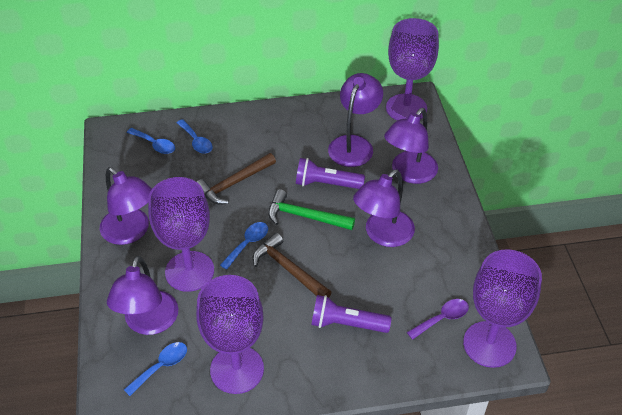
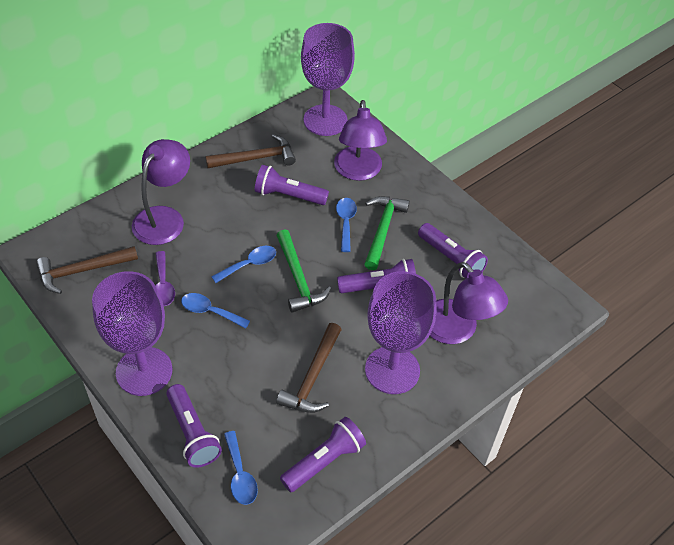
brown hammer: 2 -> 3
green hammer: 1 -> 2
purple flashlight: 2 -> 5
purple goblet: 4 -> 3
purple lamp: 5 -> 3

